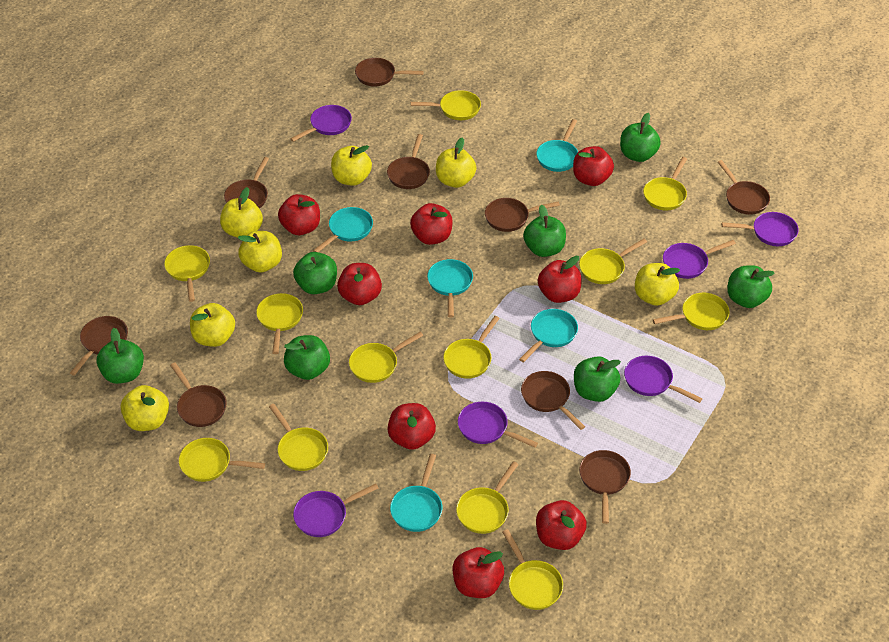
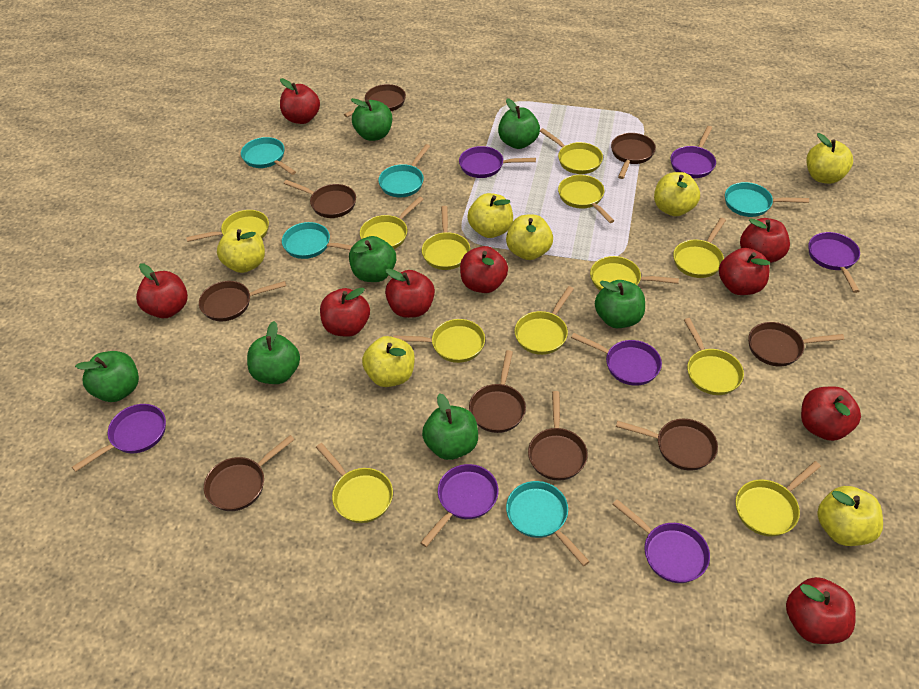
purple pan: 6 -> 7
red apple: 8 -> 9

